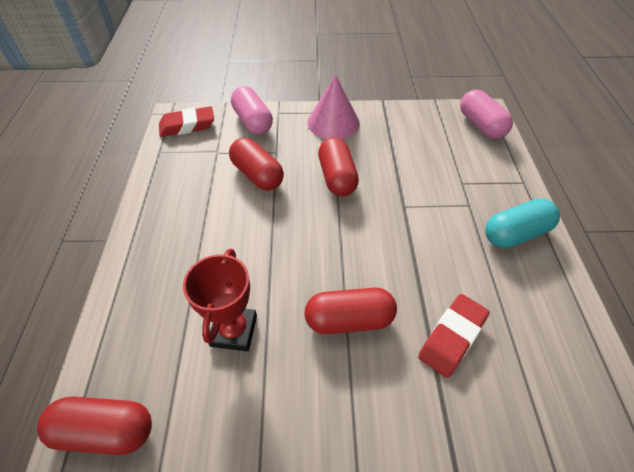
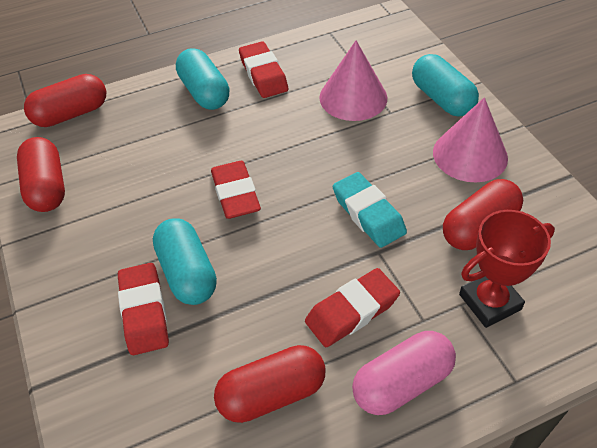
pink capsule: 2 -> 1
pink cone: 1 -> 2
red eraser: 2 -> 4
turquoise capsule: 1 -> 3
turquoise eraser: 0 -> 1

